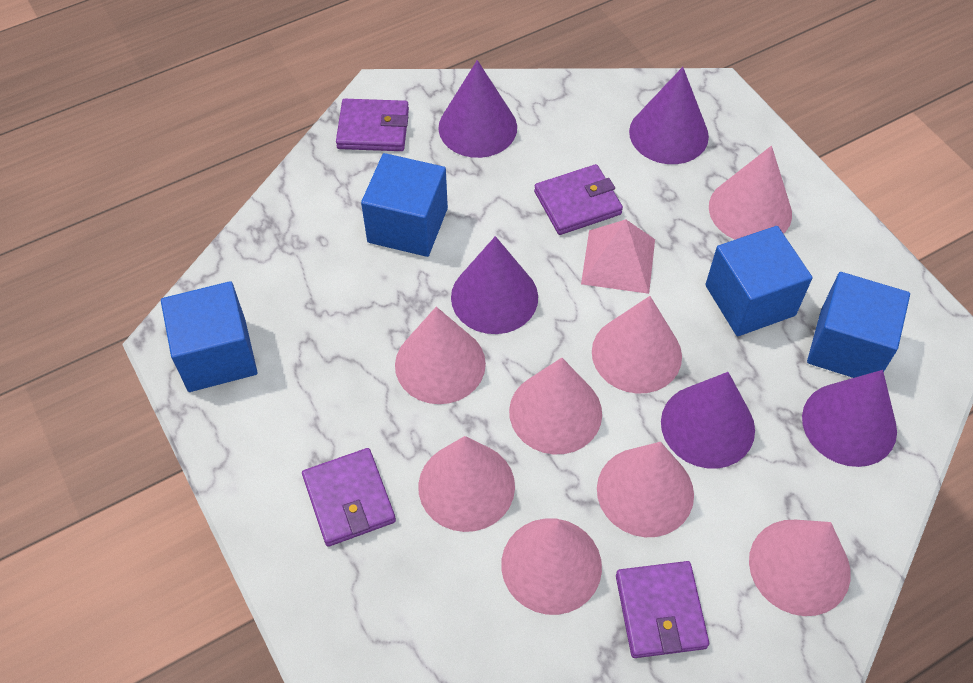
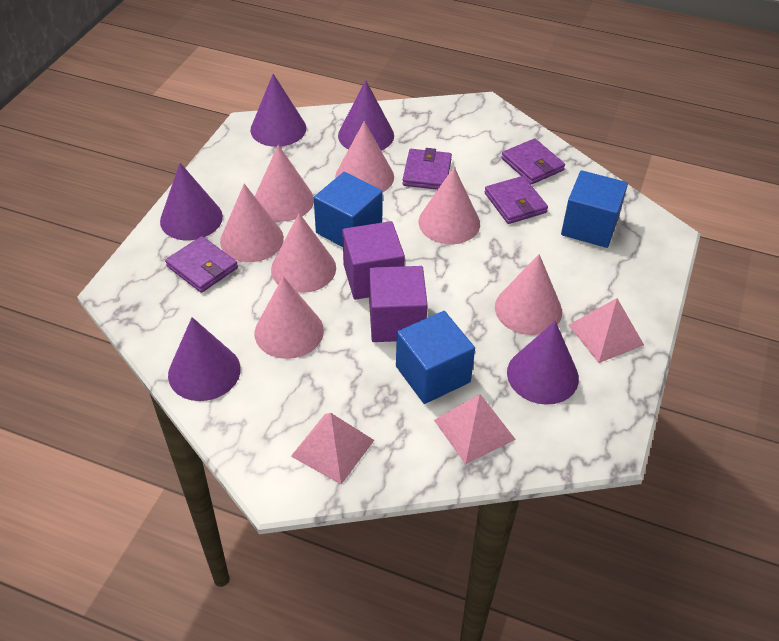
blue cube: 4 -> 3
pink cone: 8 -> 7
pink pyramid: 1 -> 3
purple cube: 0 -> 2

